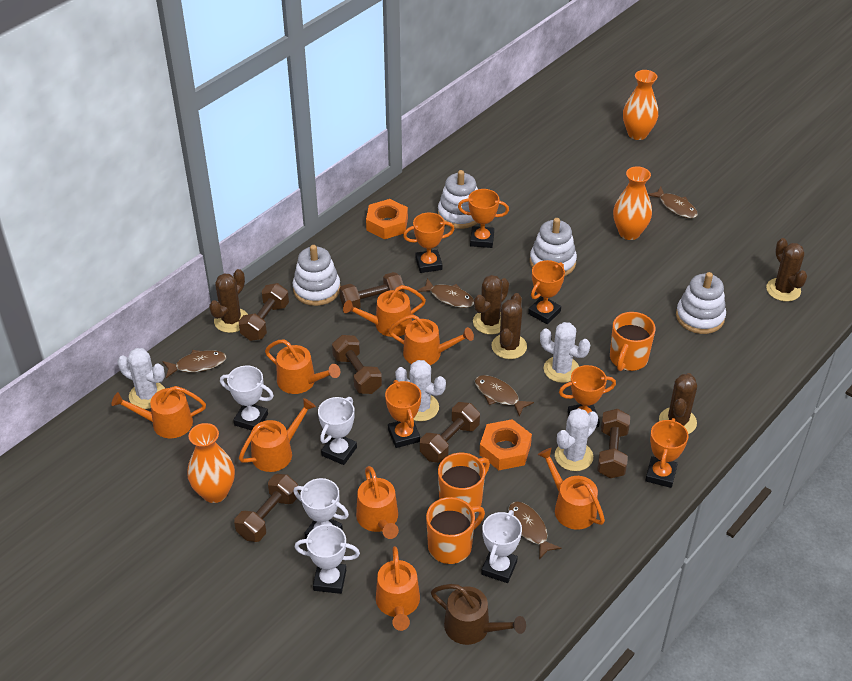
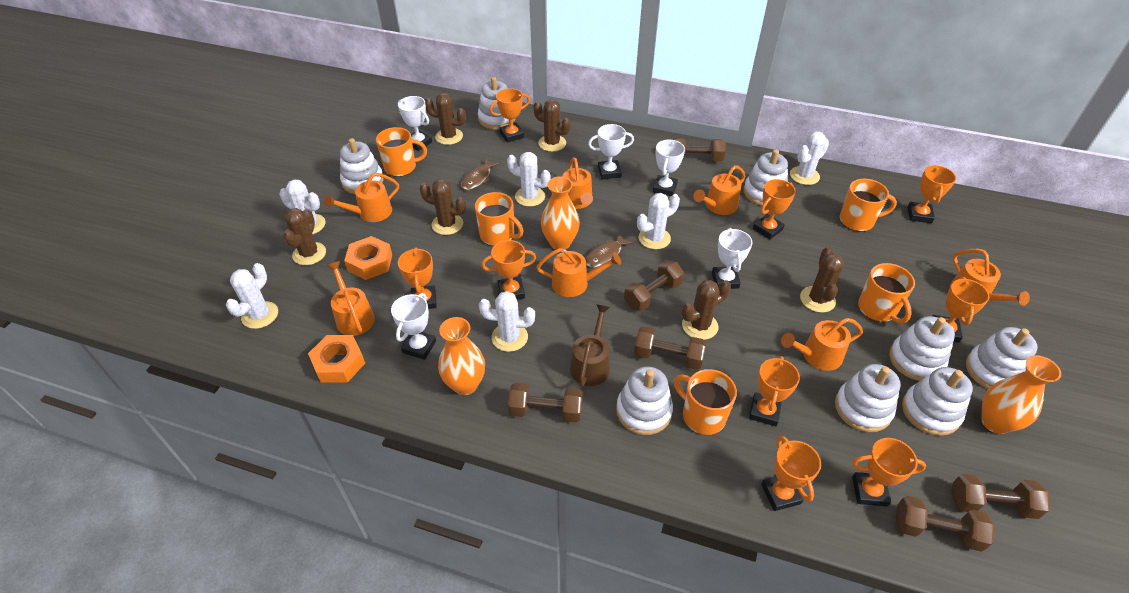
brown cactus: 5 -> 6
brown fish: 5 -> 2
orange mug: 3 -> 5
orange trophy: 6 -> 9
orange watering can: 8 -> 7
white cactus: 4 -> 6
white stacking toy: 4 -> 8

